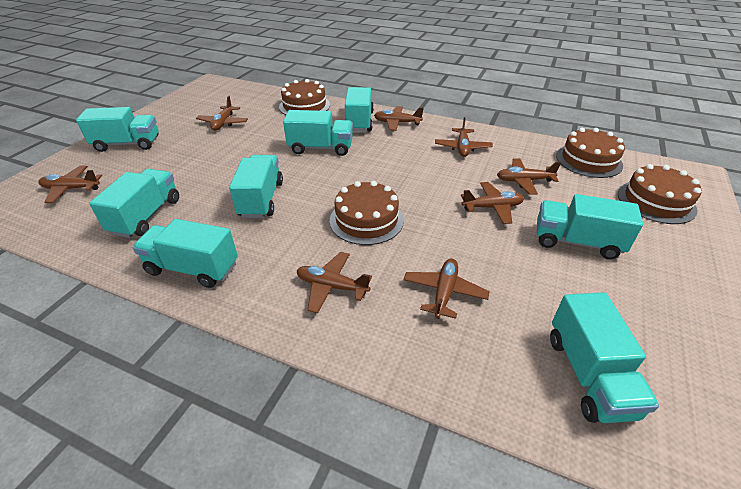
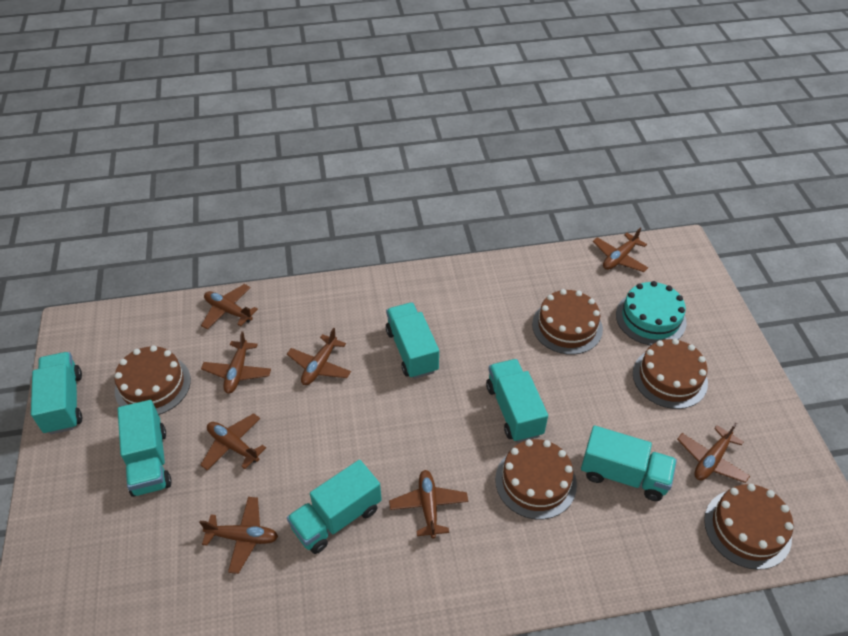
brown cake: 4 -> 5
turquoise cake: 0 -> 1
turquoise truck: 8 -> 6

